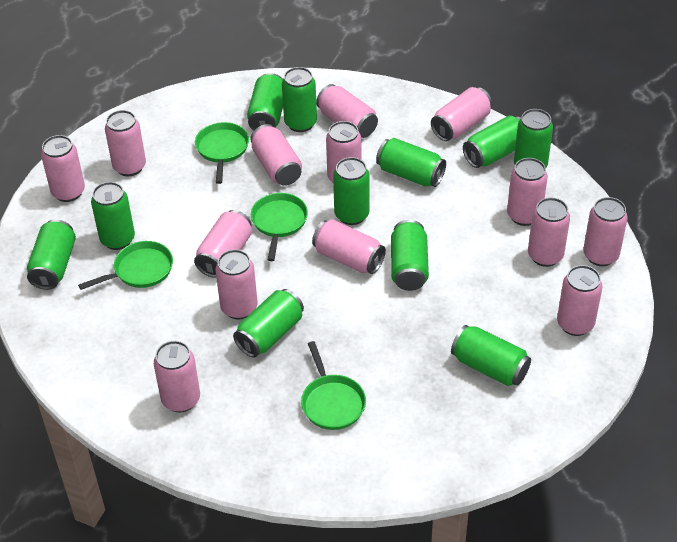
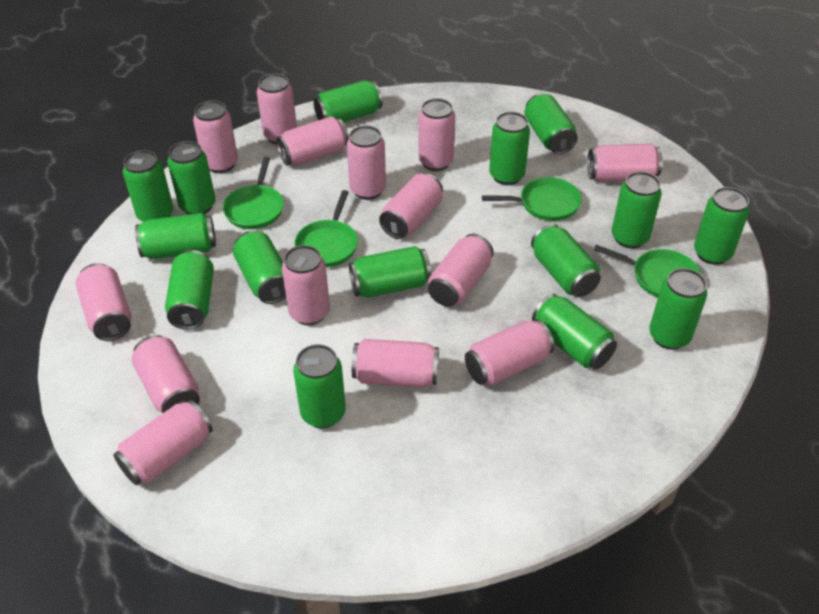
green can: 11 -> 15

